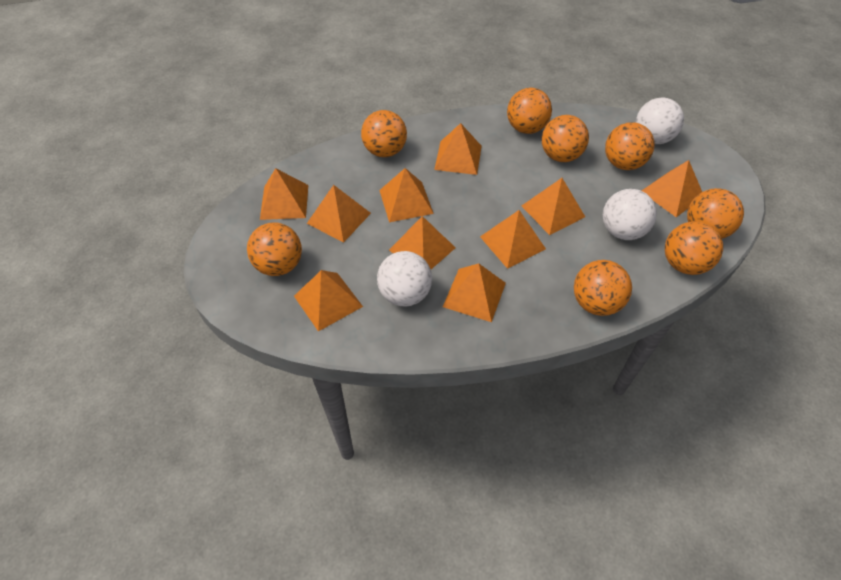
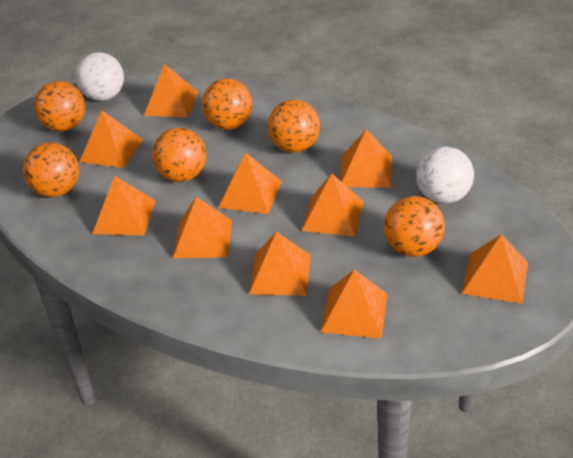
orange ball: 8 -> 6
white ball: 3 -> 2

